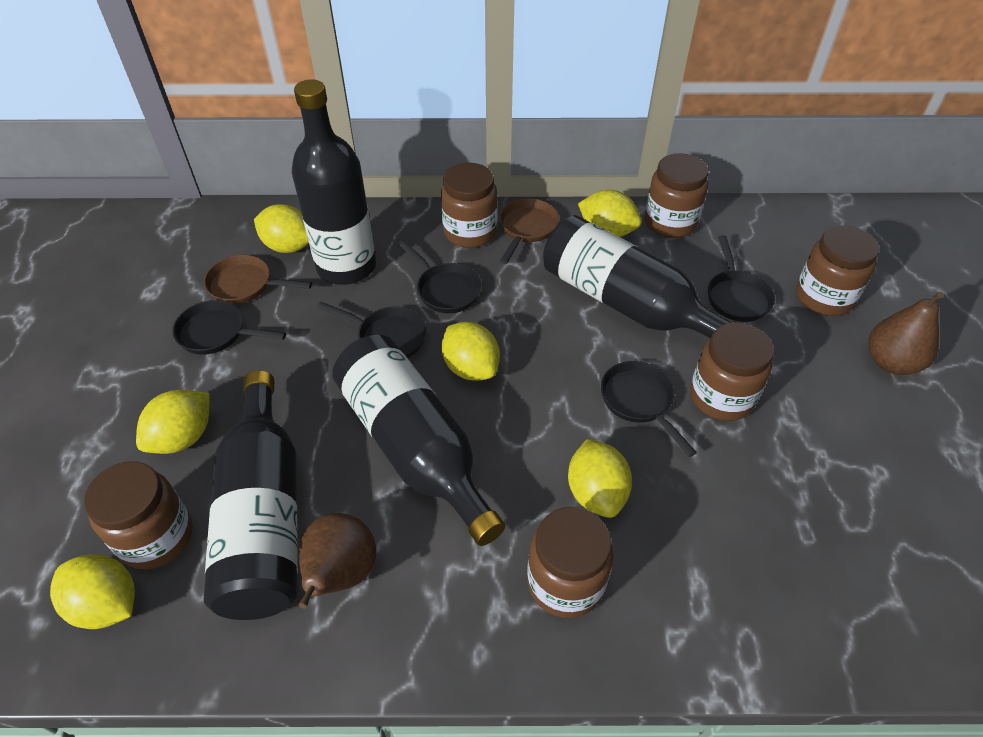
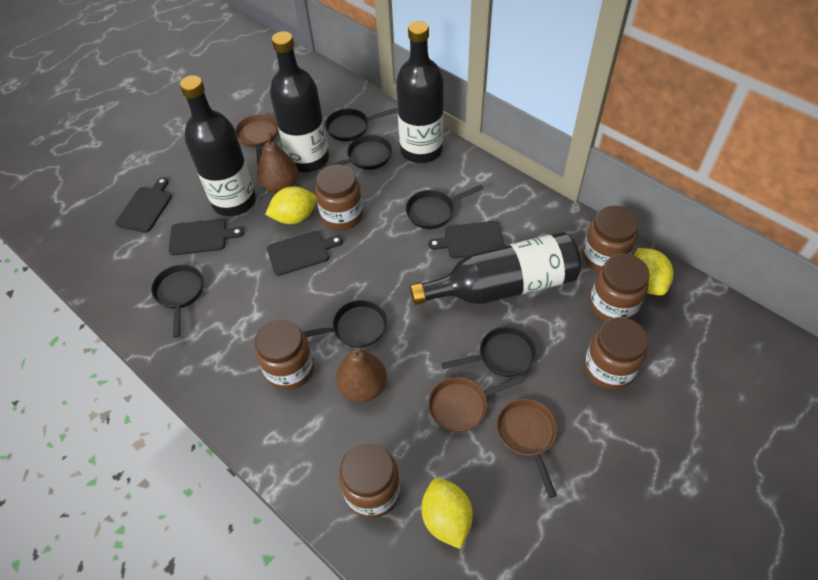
black cutting board: 0 -> 4
black pan: 5 -> 6
brown pan: 2 -> 3
yellow lemon: 6 -> 3

